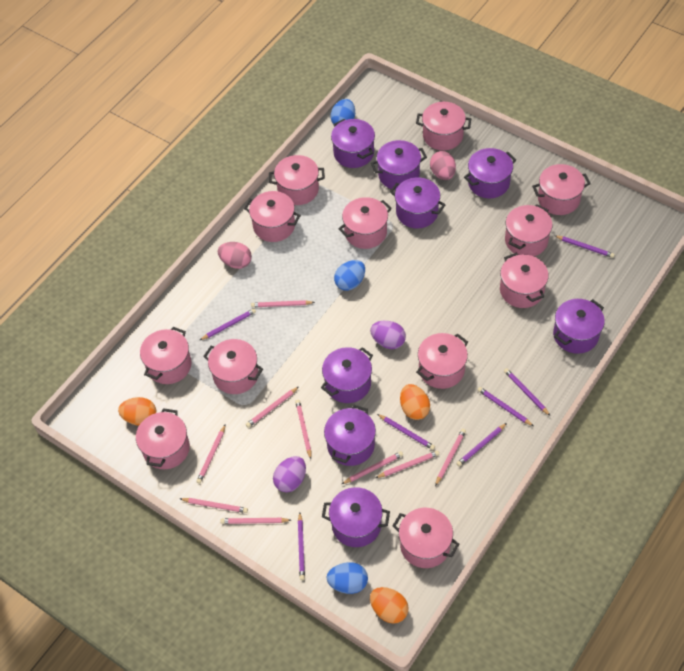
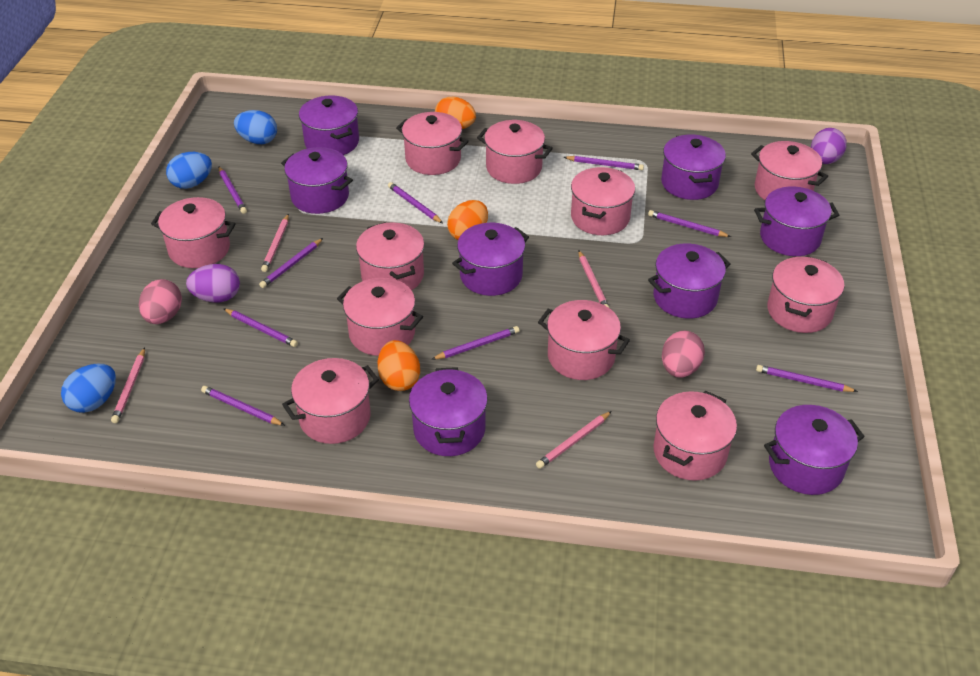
pink pencil: 9 -> 4
pink pot: 12 -> 11
purple pencil: 7 -> 9

